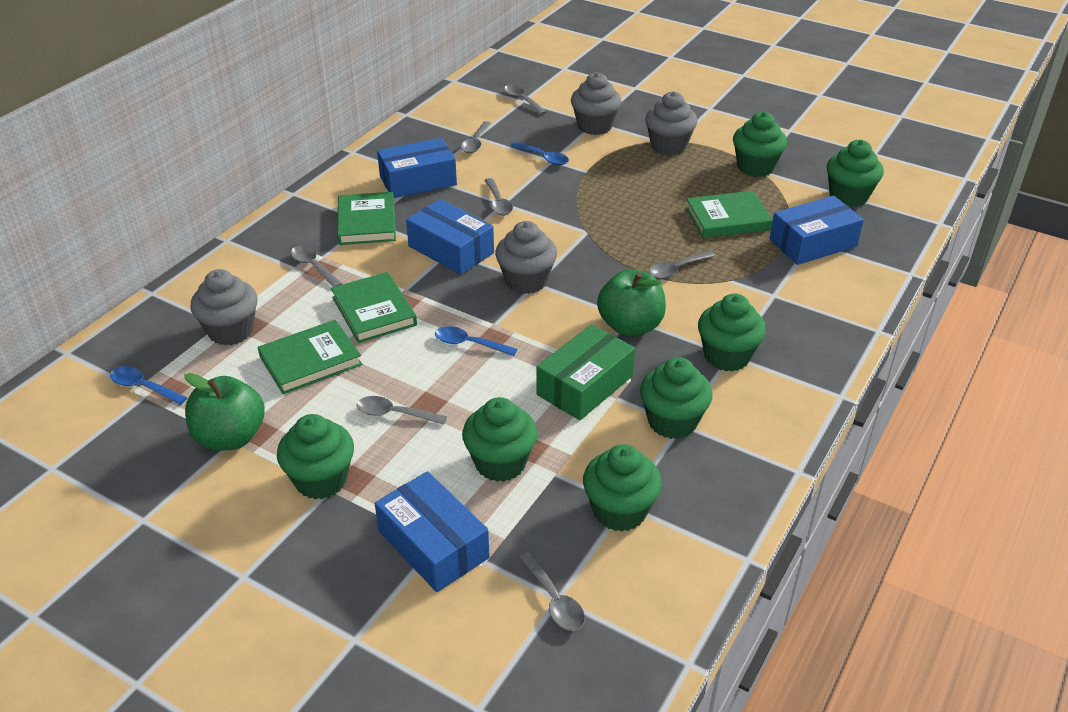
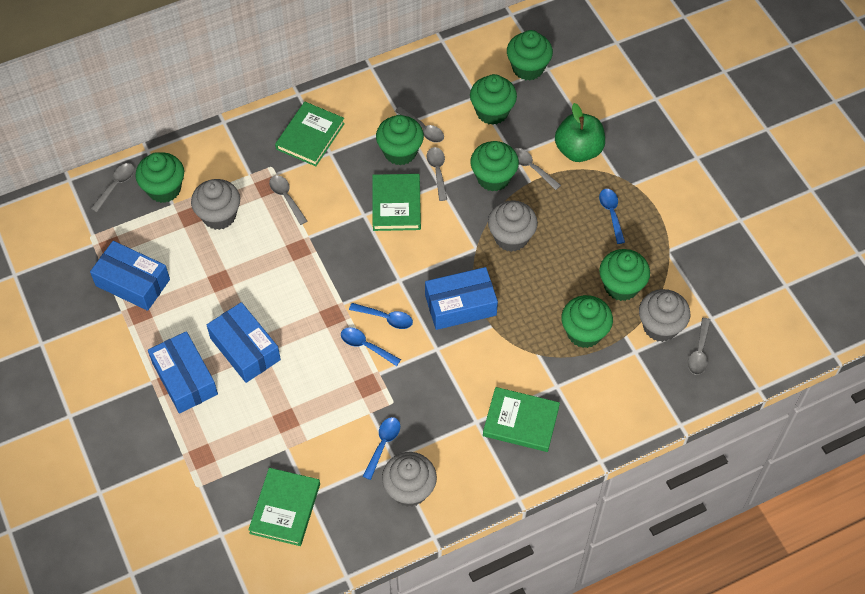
blue spoon: 3 -> 4
green apple: 2 -> 1
green box: 1 -> 0
grey spoon: 7 -> 6

